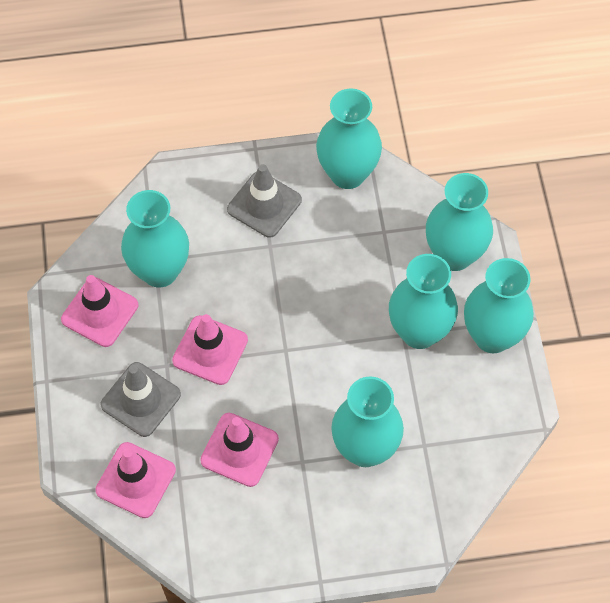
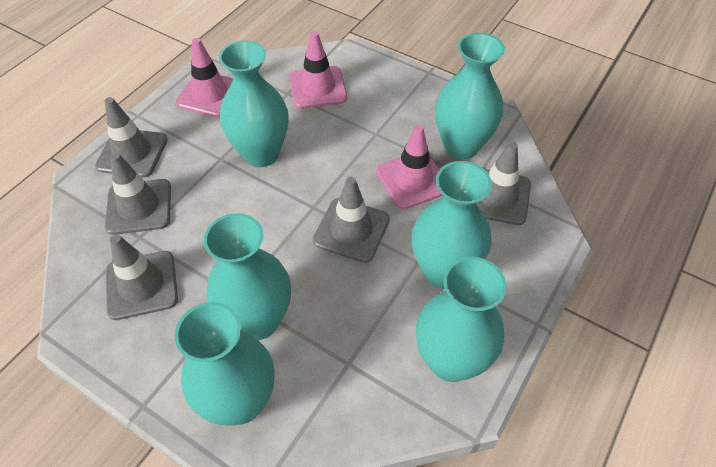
grey traffic cone: 2 -> 5
pink traffic cone: 4 -> 3

